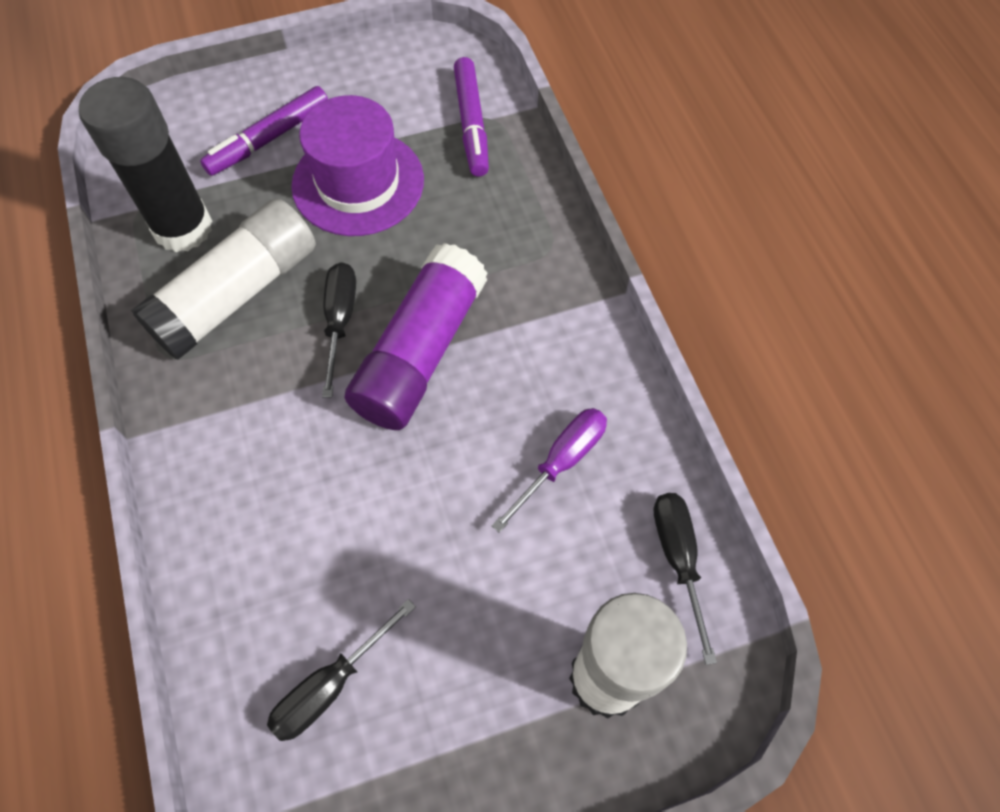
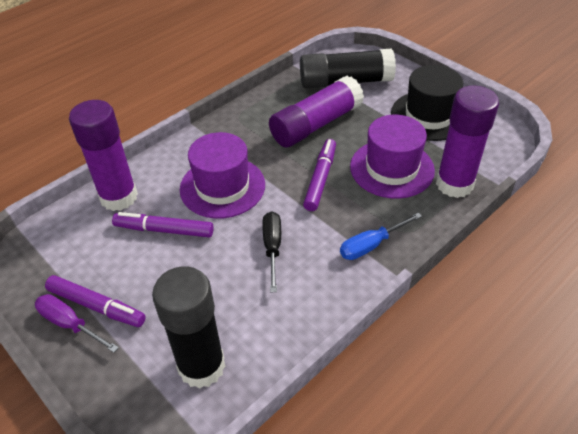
black glue stick: 1 -> 2
black hat: 0 -> 1
black screwdriver: 3 -> 1
blue screwdriver: 0 -> 1
purple glue stick: 1 -> 3
purple hat: 1 -> 2
purple marker: 2 -> 3
white glue stick: 2 -> 0

